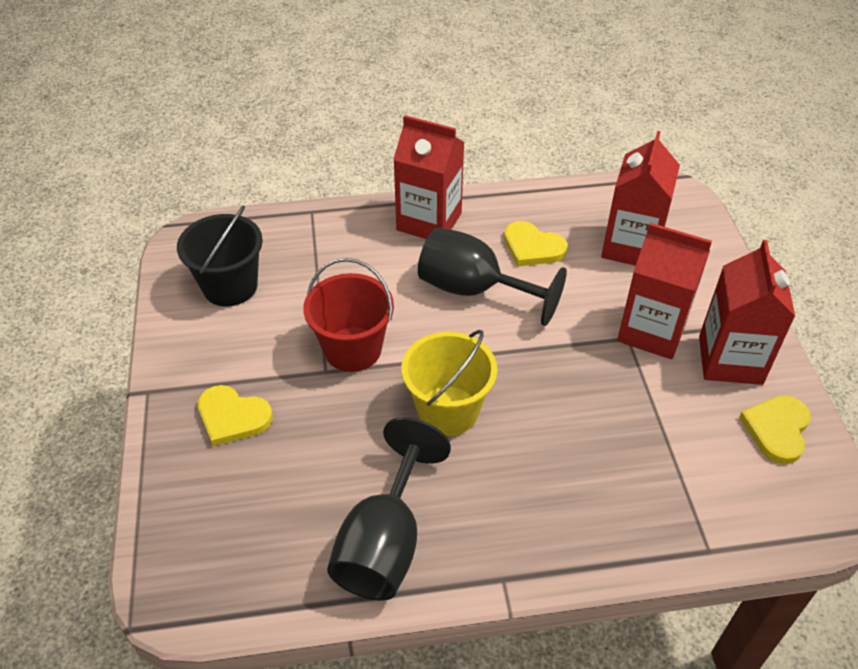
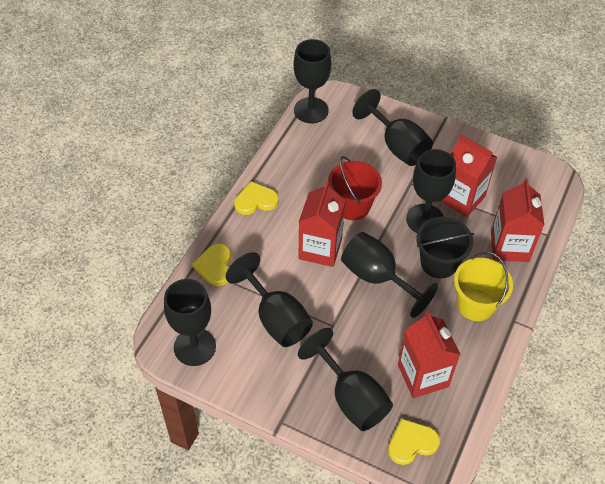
black goblet: 2 -> 7

